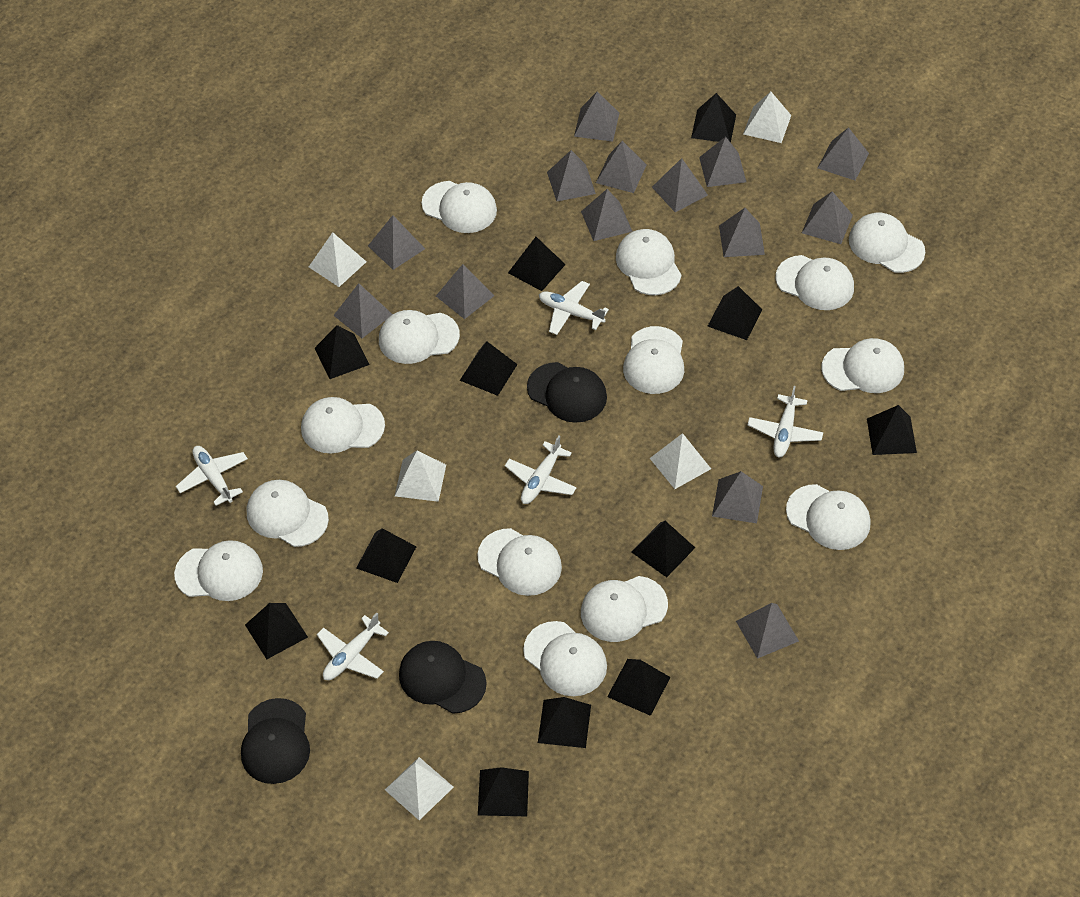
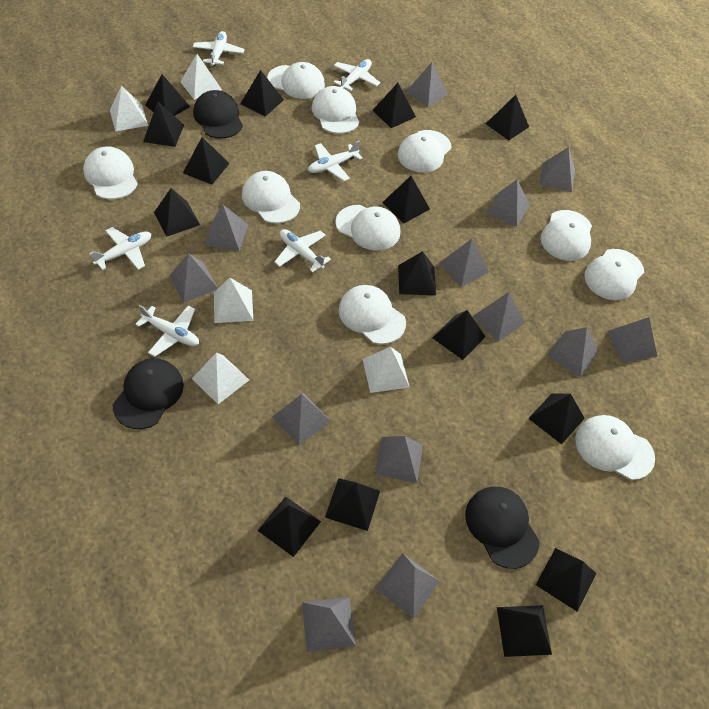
black pyramid: 12 -> 15
grey pyramid: 14 -> 13
white cap: 14 -> 10
white plane: 5 -> 6

